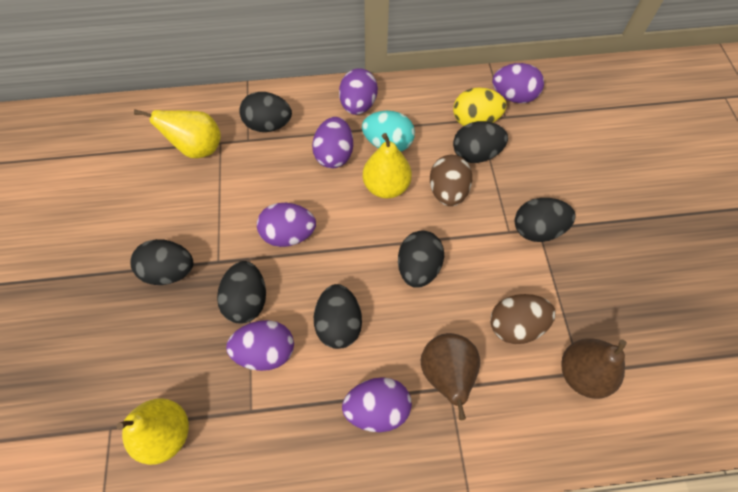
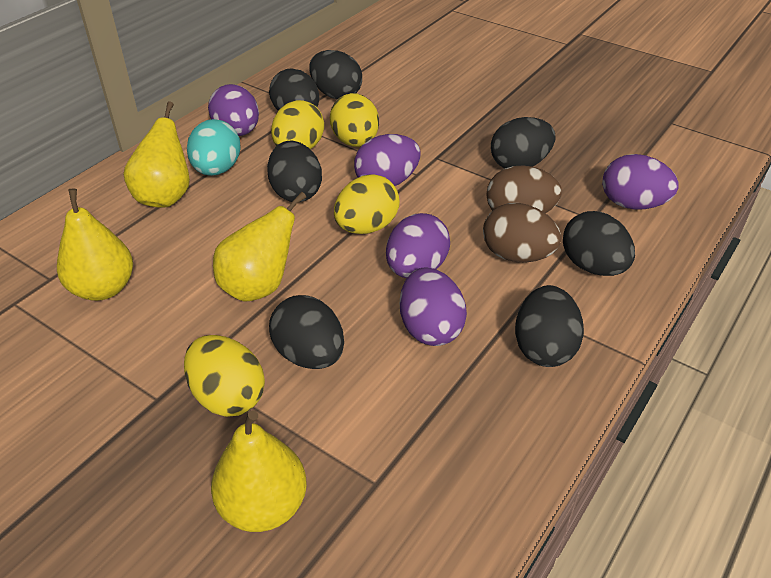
brown pear: 2 -> 0
purple egg: 6 -> 5
yellow egg: 1 -> 4
yellow pear: 3 -> 4

